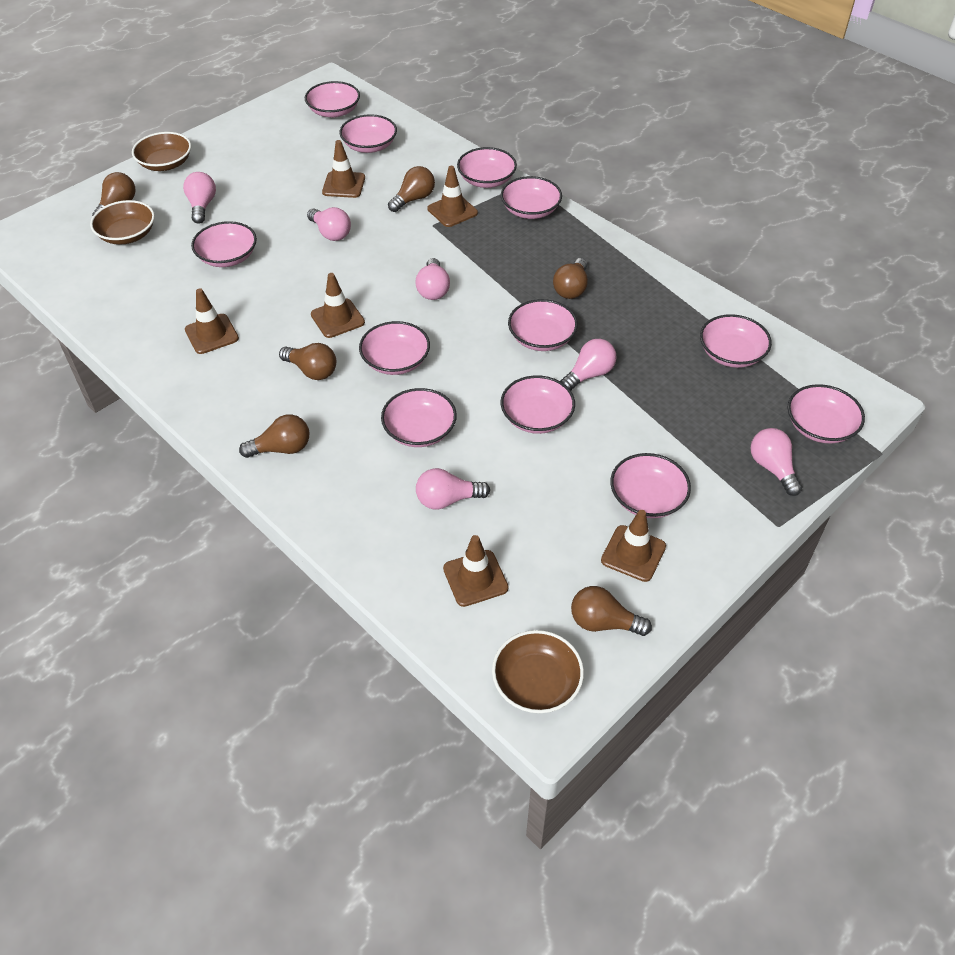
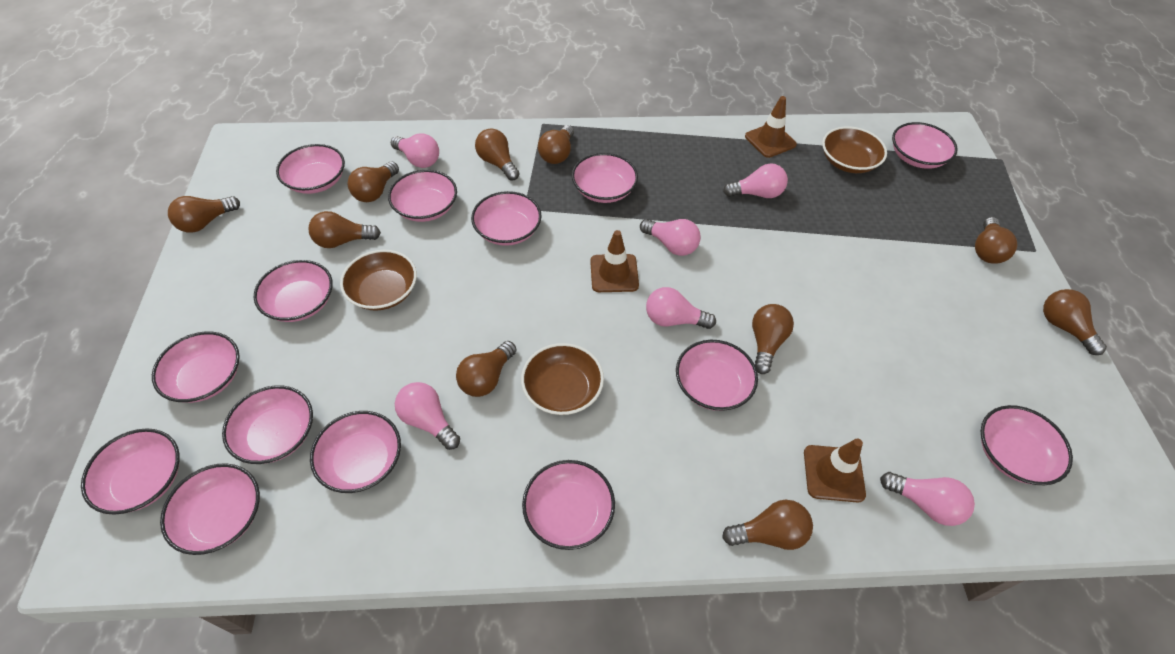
brown light bulb: 6 -> 10
brown traffic cone: 6 -> 3
pink bowl: 12 -> 14

